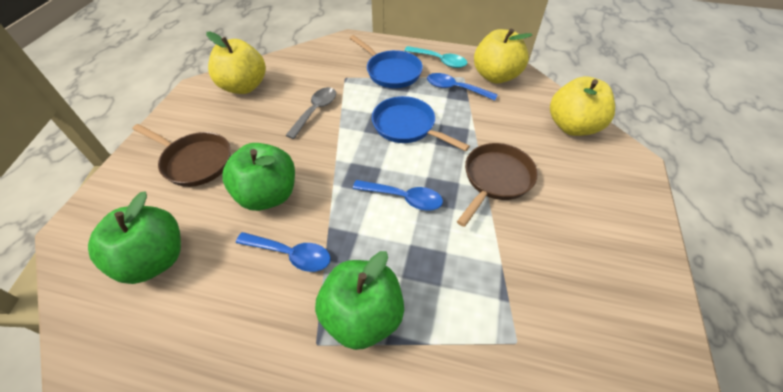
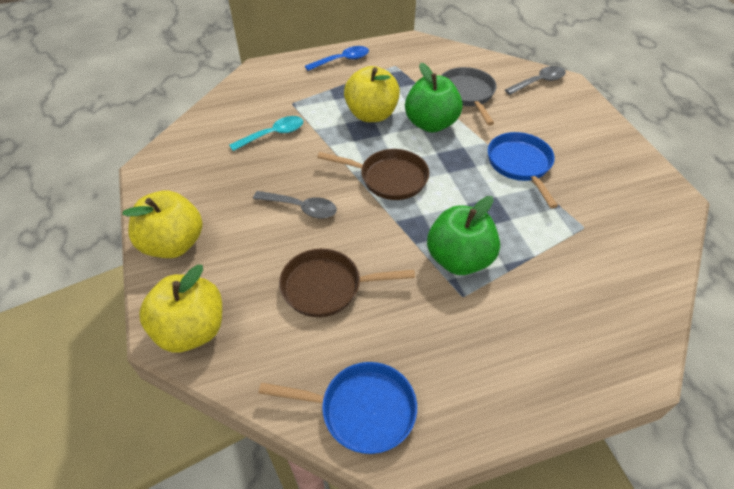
blue spoon: 3 -> 1
green apple: 3 -> 2
grey pan: 0 -> 1
grey spoon: 1 -> 2

